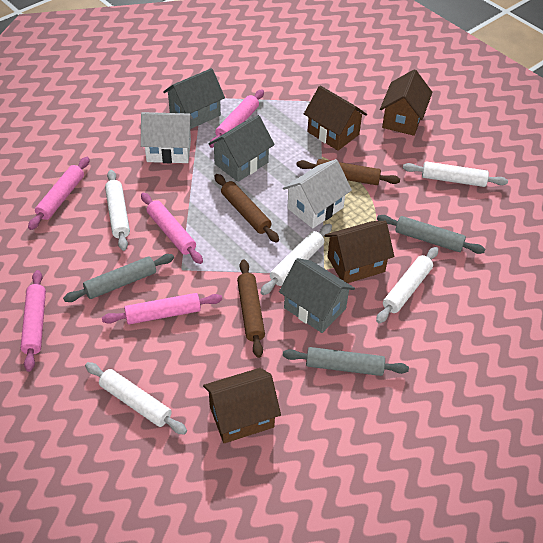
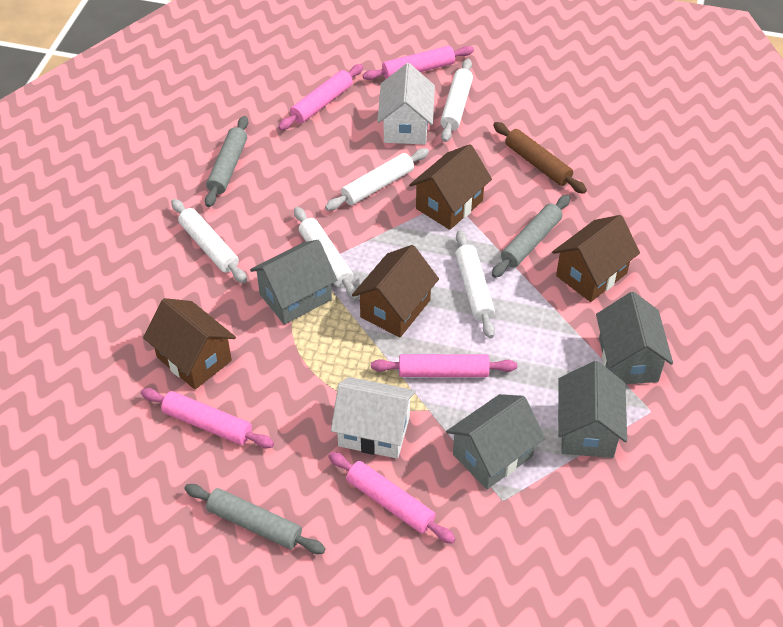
brown rolling pin: 3 -> 1
grey house: 3 -> 4

